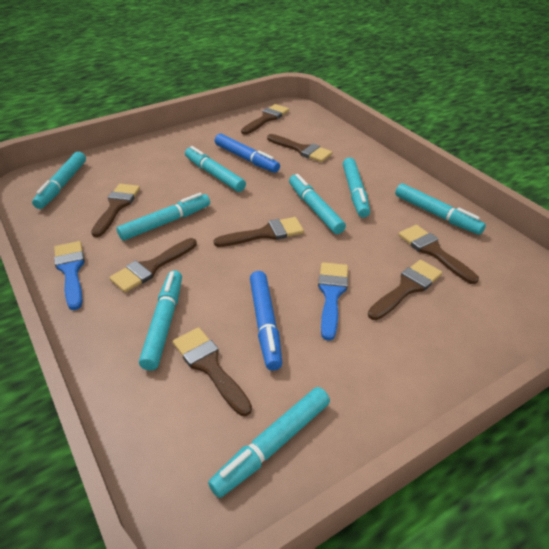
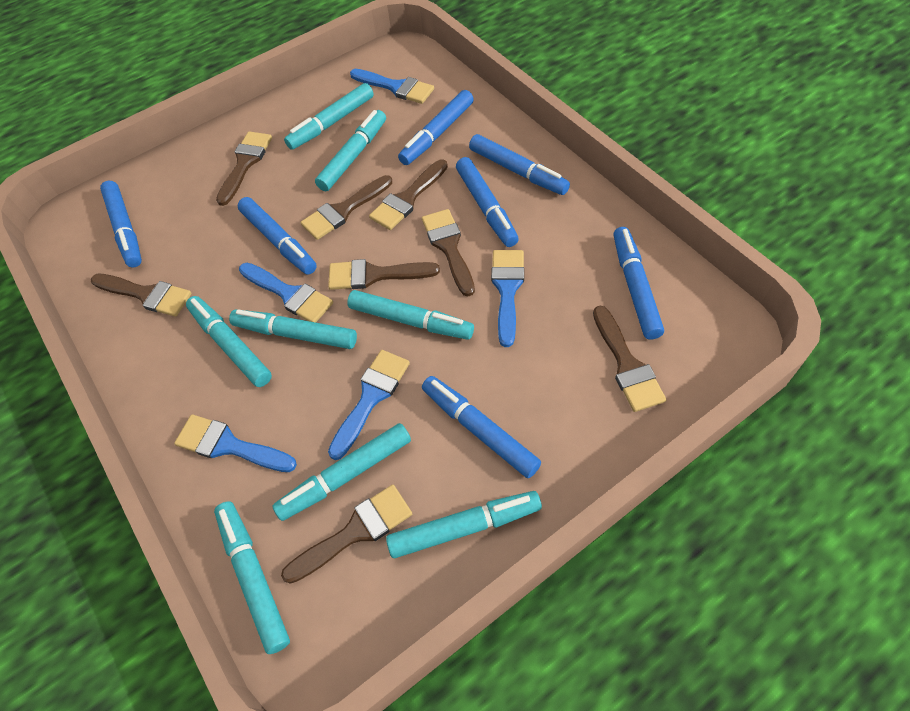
blue brush: 2 -> 5
blue marker: 2 -> 7

